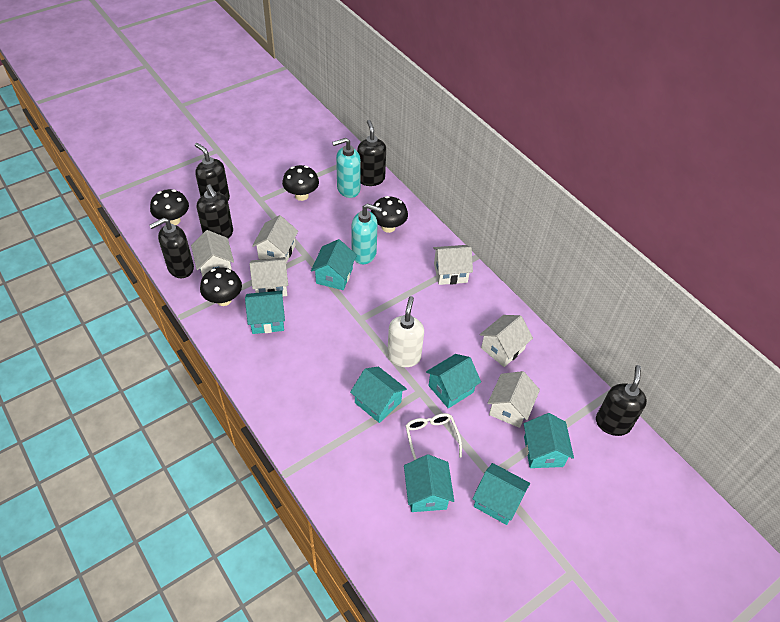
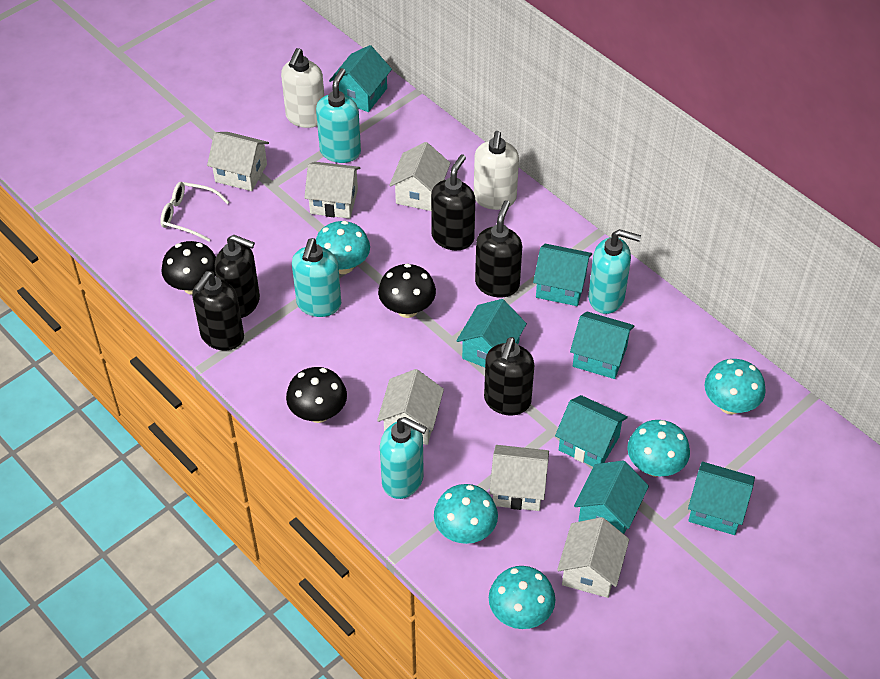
black mushroom: 4 -> 3
turquoise mushroom: 0 -> 5
turquoise soap dispenser: 2 -> 4
white soap dispenser: 1 -> 2

